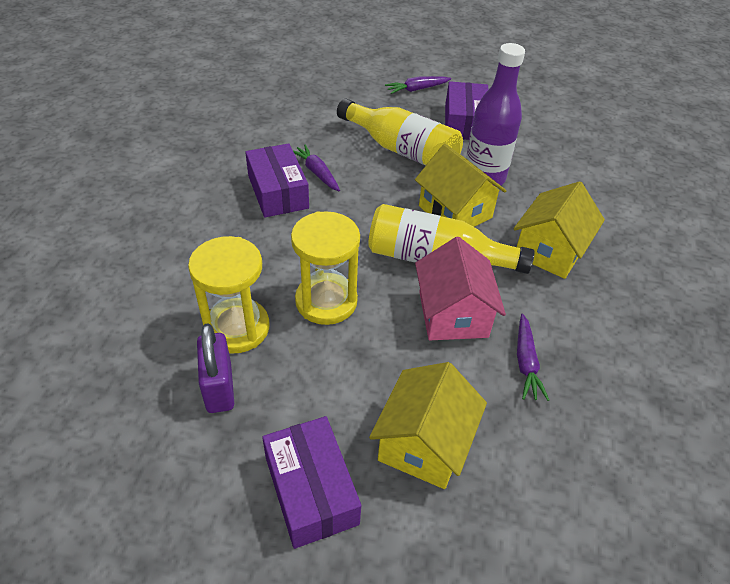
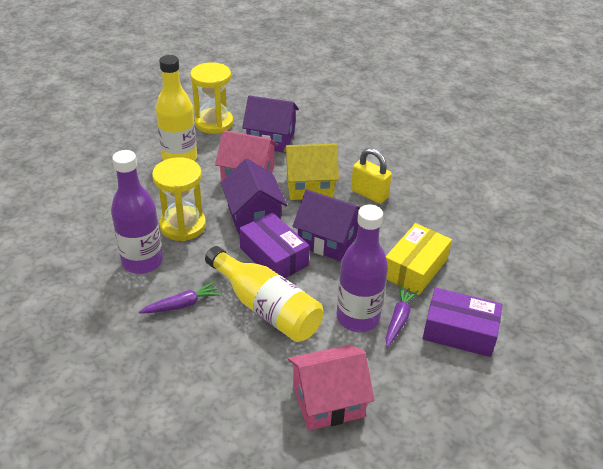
pink house: 1 -> 2
purple bottle: 1 -> 2
purple box: 3 -> 2
purple carrot: 3 -> 2
purple house: 0 -> 3
purple padlock: 1 -> 0
yellow box: 0 -> 1
yellow house: 3 -> 1
yellow padlock: 0 -> 1

